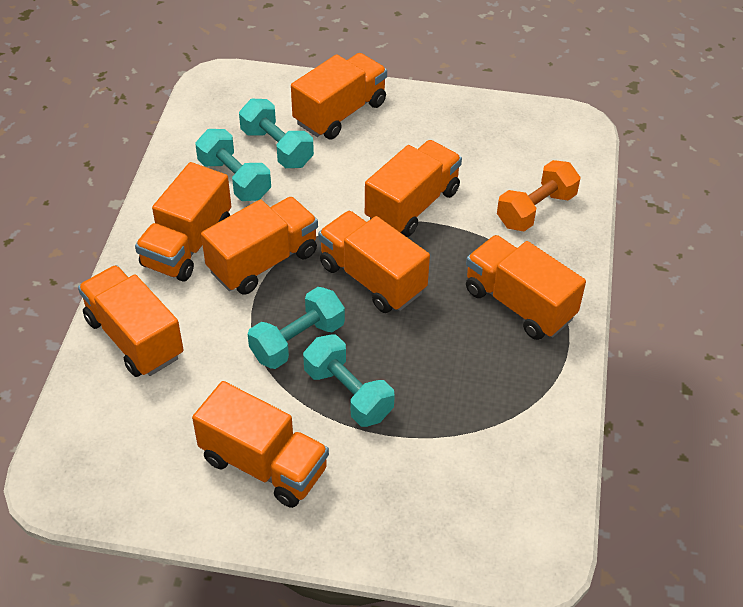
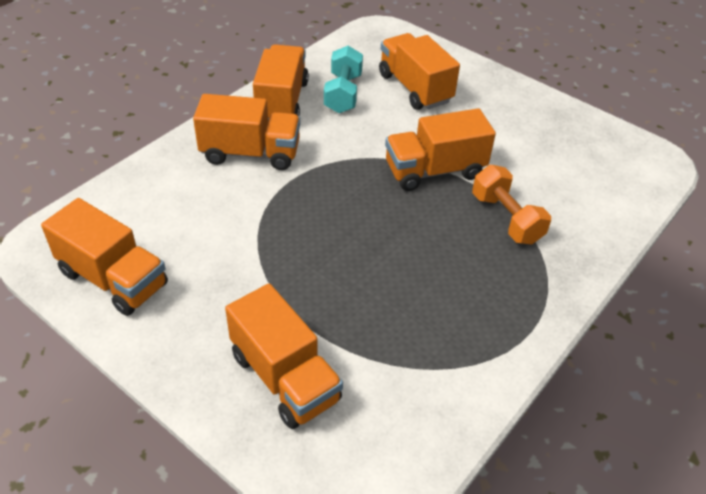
orange truck: 8 -> 6
turquoise dumbbell: 4 -> 1

